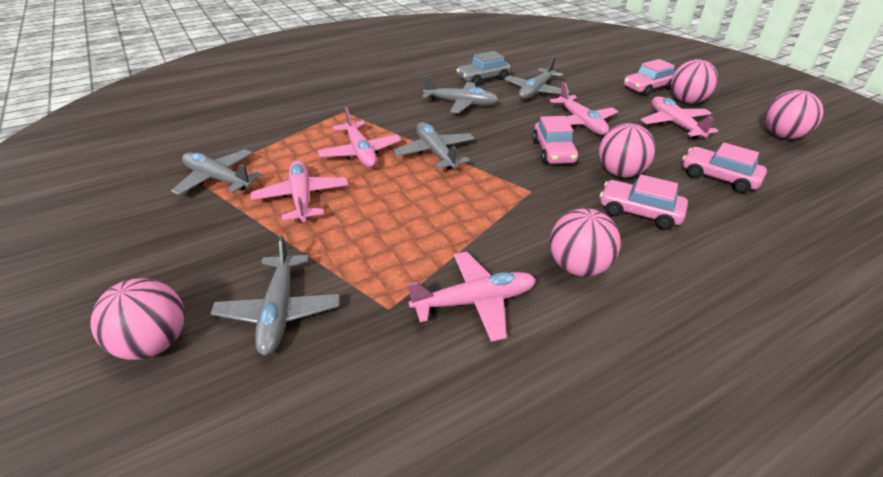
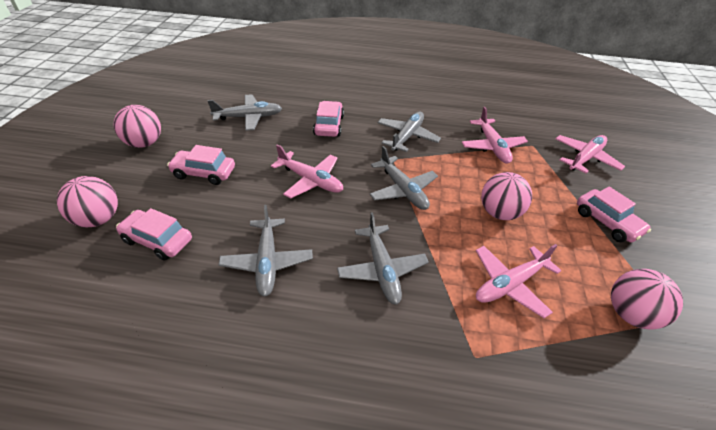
grey car: 1 -> 0
pink ball: 5 -> 4
pink plane: 5 -> 4

